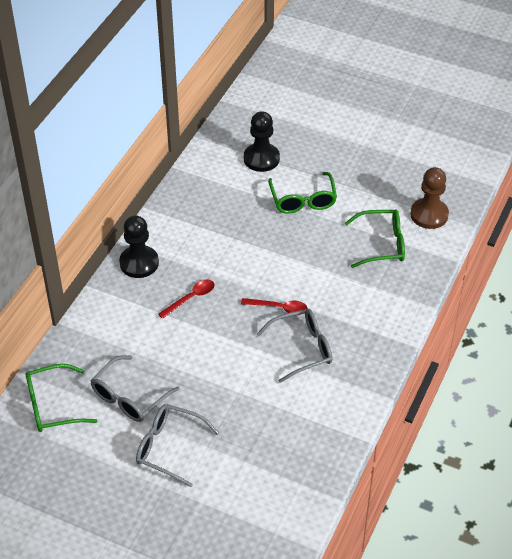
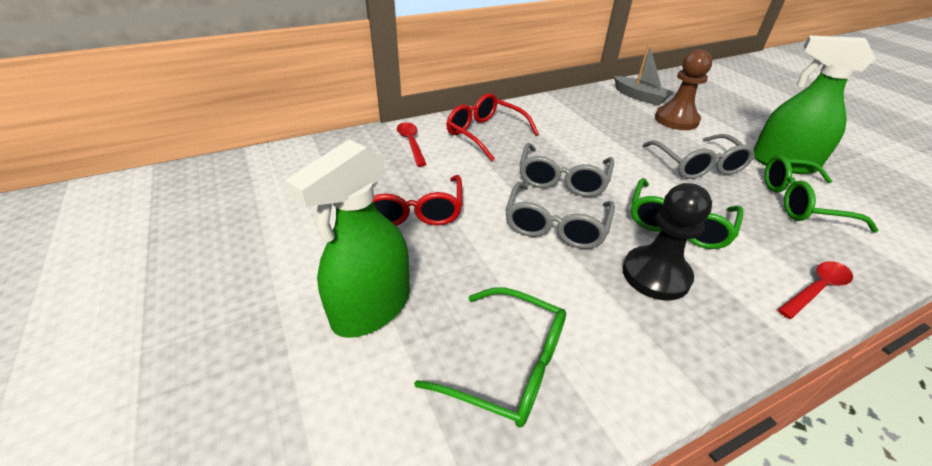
black pawn: 2 -> 1
green spray bottle: 0 -> 2
grey boat: 0 -> 1
red glasses: 0 -> 2

